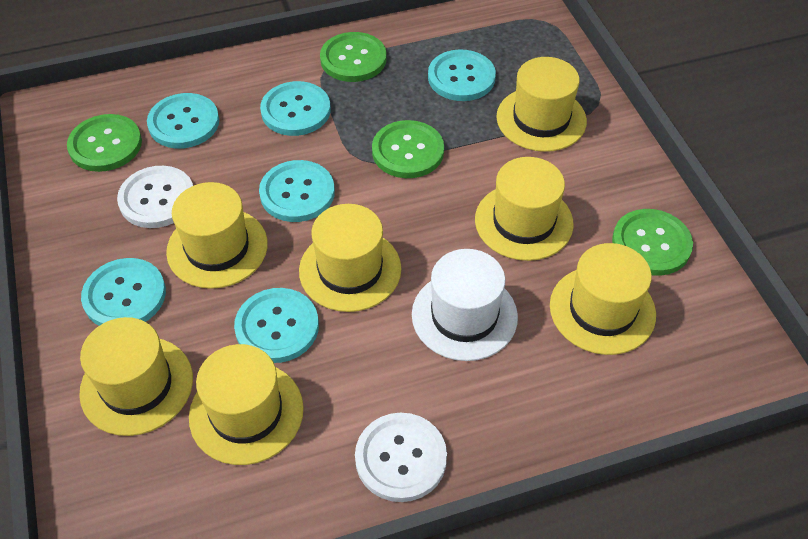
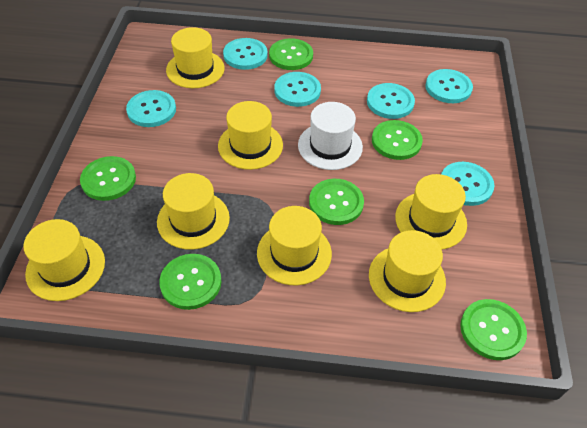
green button: 4 -> 6
white button: 2 -> 0

